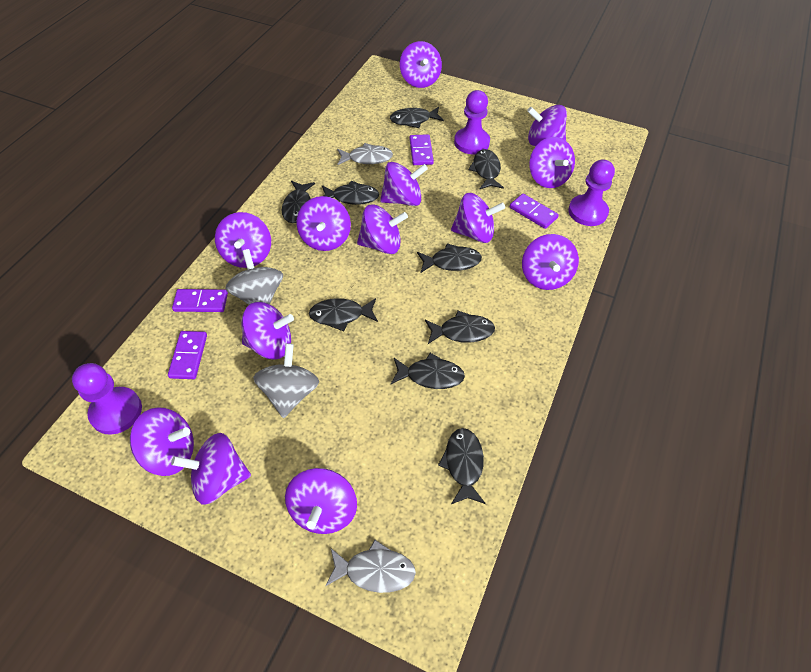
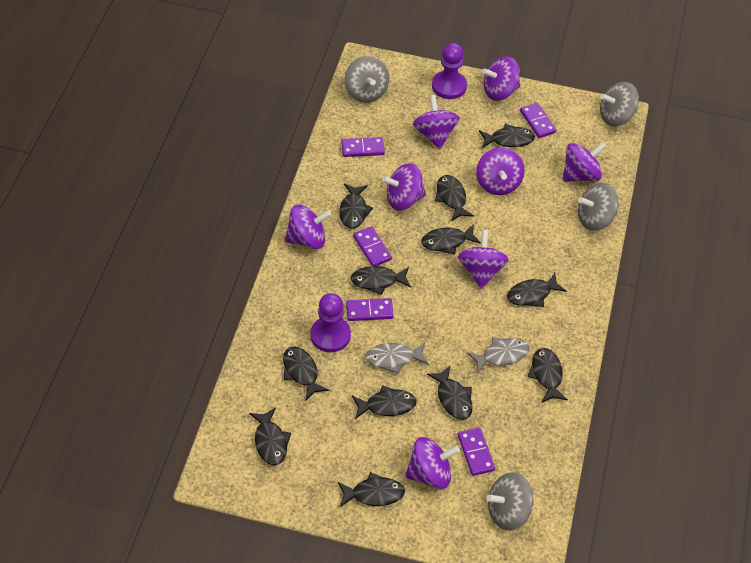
black fish: 9 -> 12
grey spinning top: 2 -> 4
purple domino: 4 -> 5
purple pawn: 3 -> 2
purple spinning top: 13 -> 8

